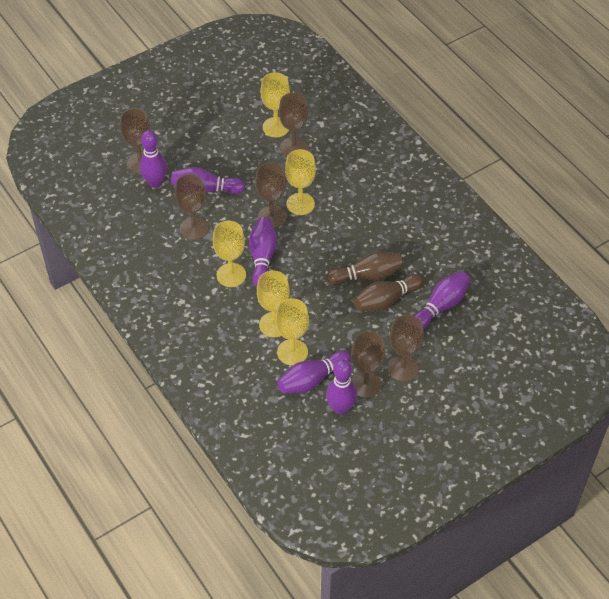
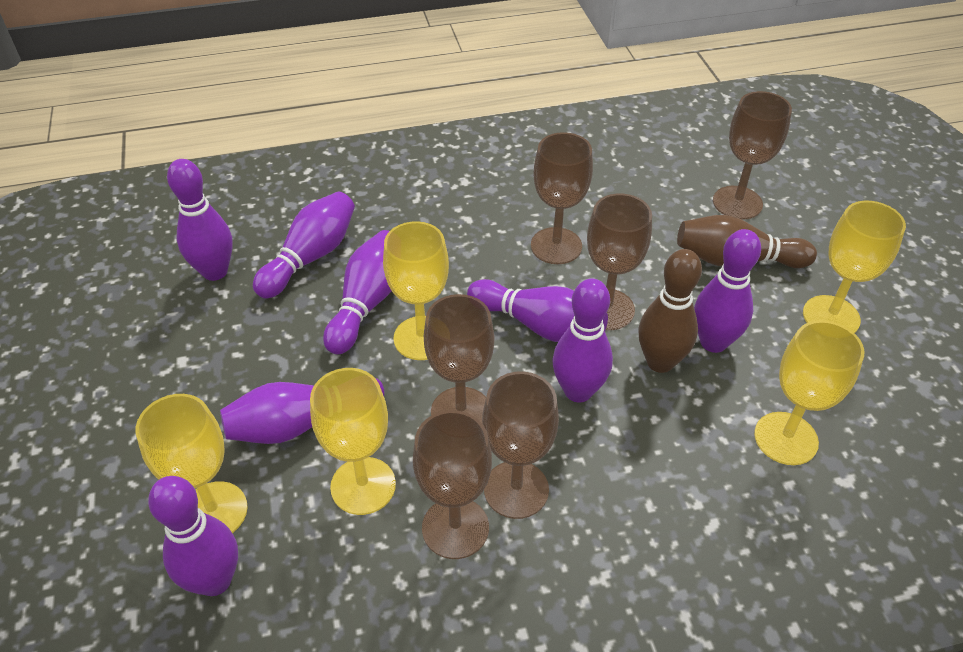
purple bowling pin: 6 -> 8

